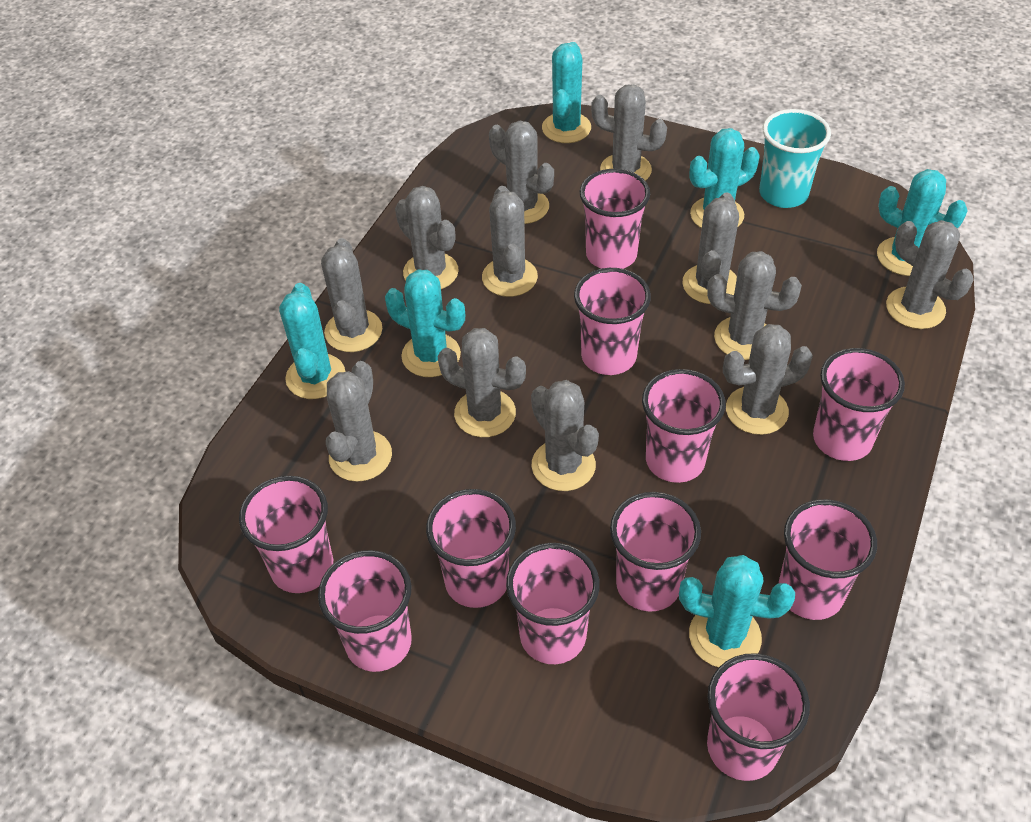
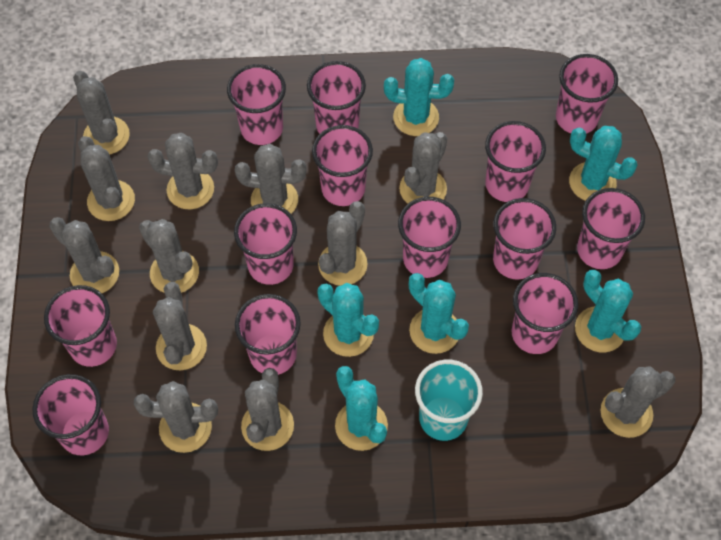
pink cup: 11 -> 13

